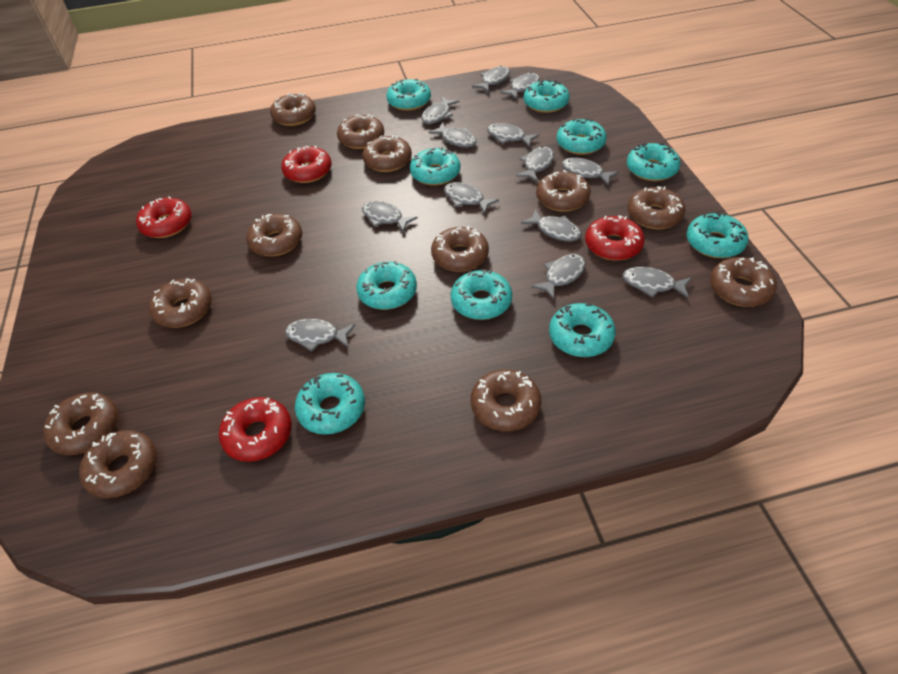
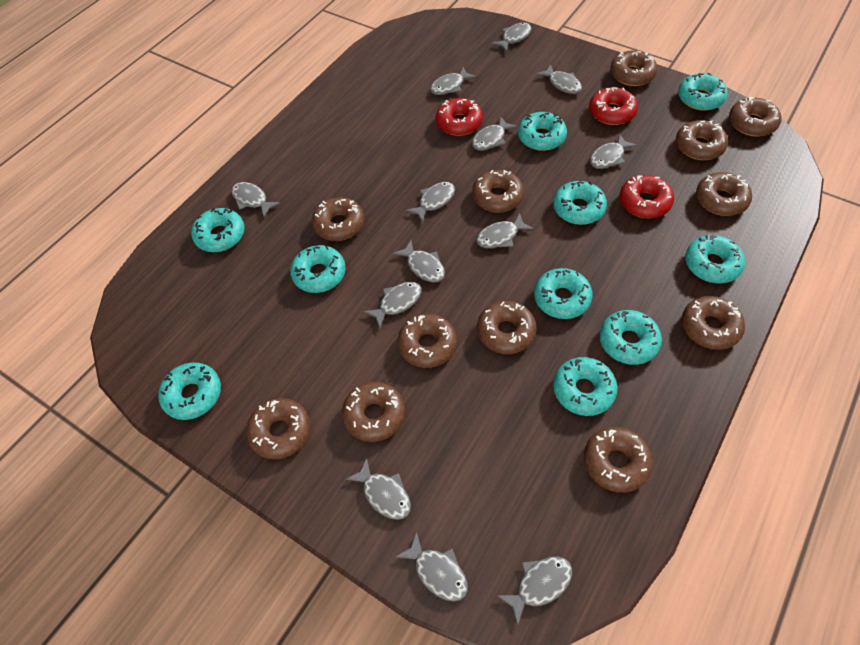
red donut: 4 -> 3

